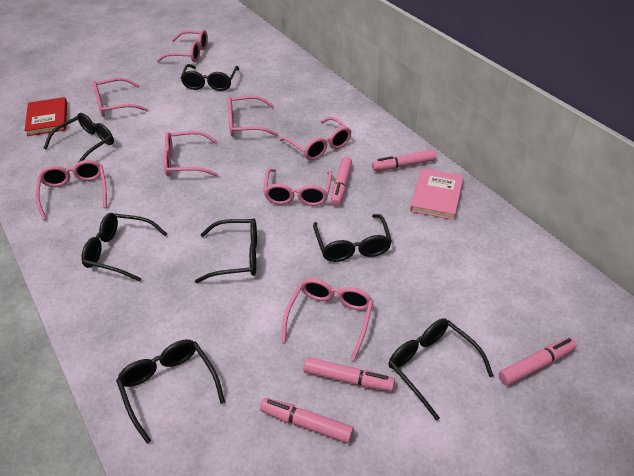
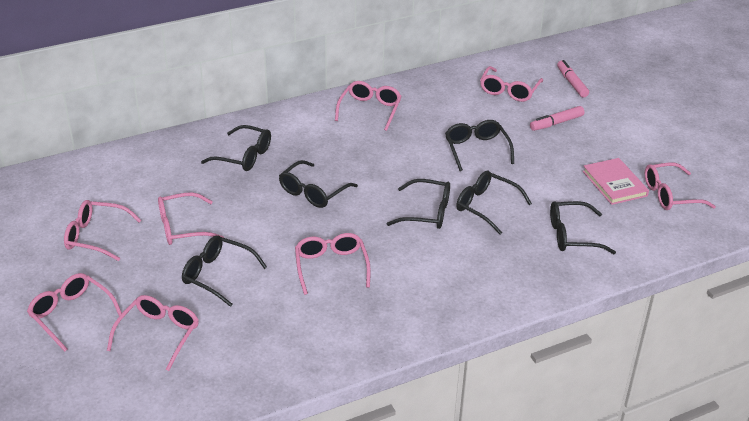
pink marker: 5 -> 2
red book: 1 -> 0

